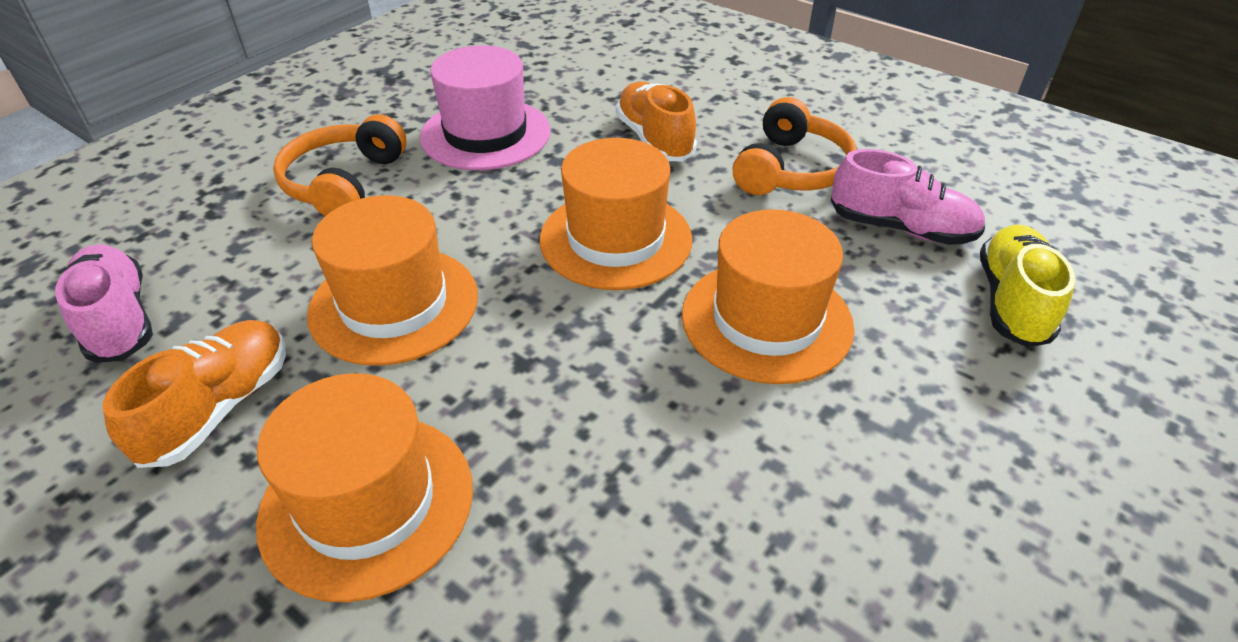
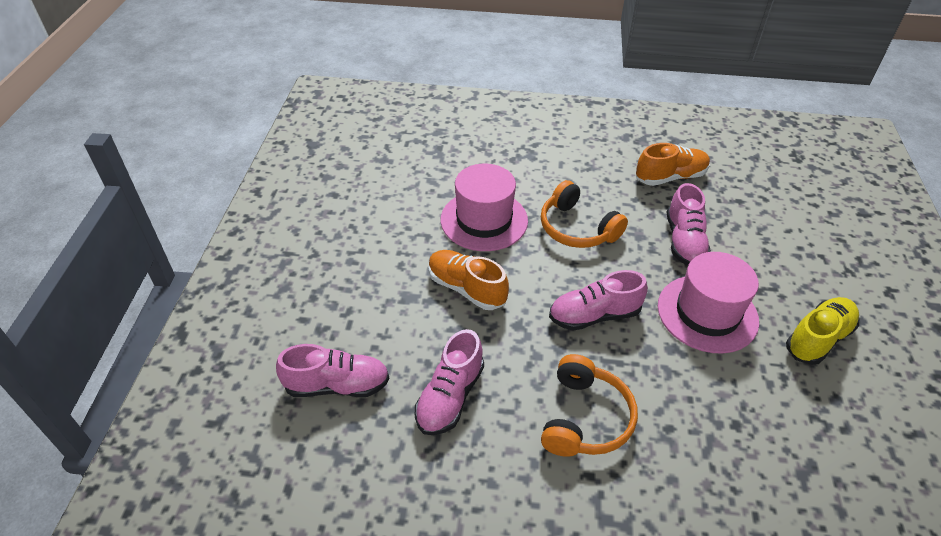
orange hat: 4 -> 0
pink hat: 1 -> 2
pink shoe: 2 -> 4

